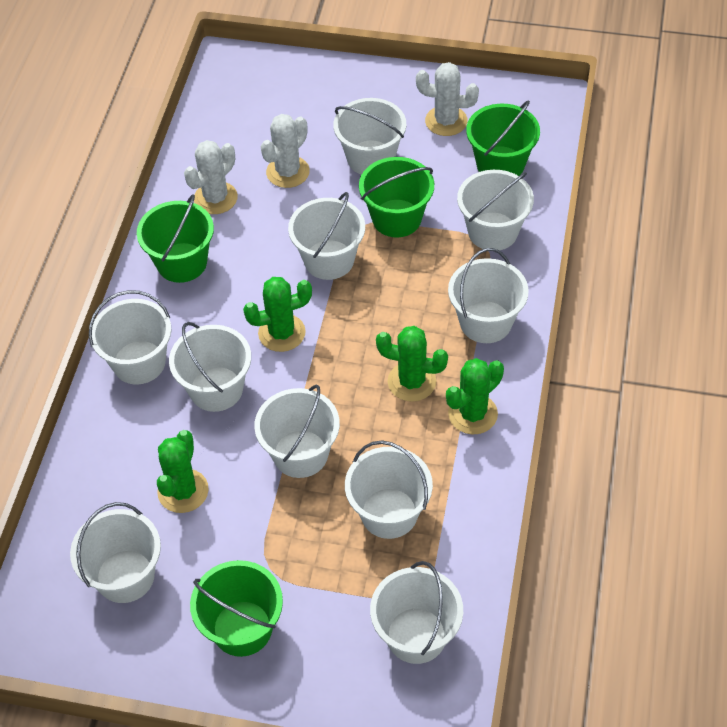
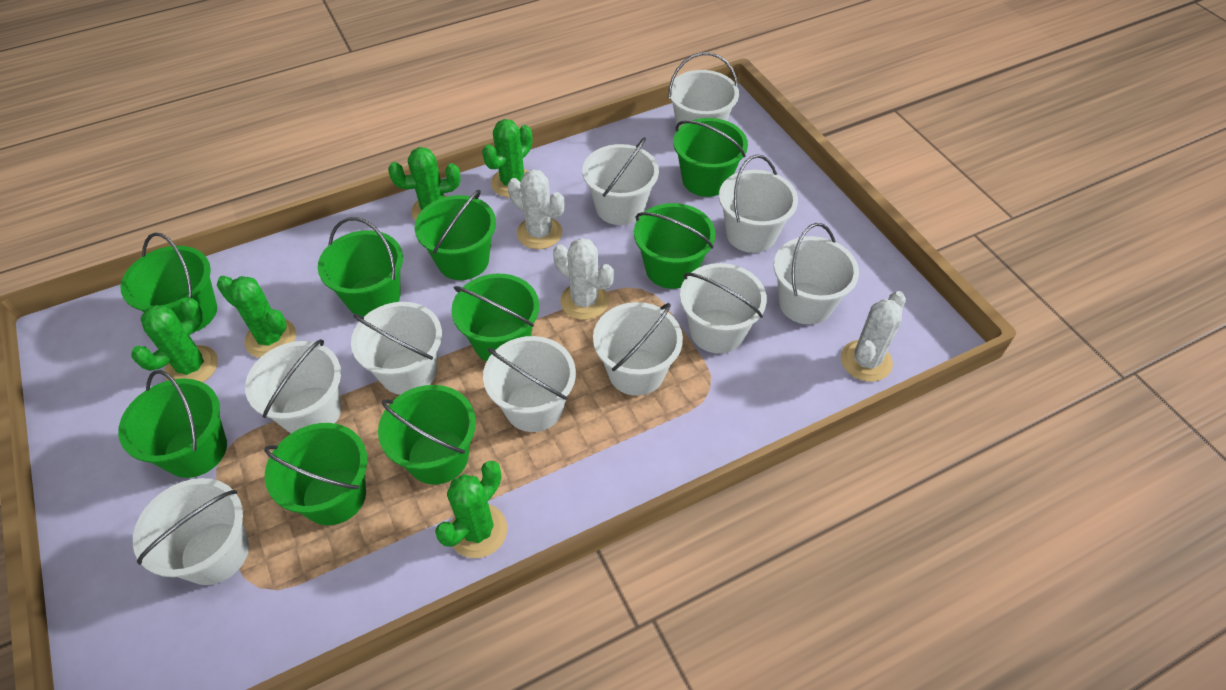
green bucket: 4 -> 9
green cactus: 4 -> 5

